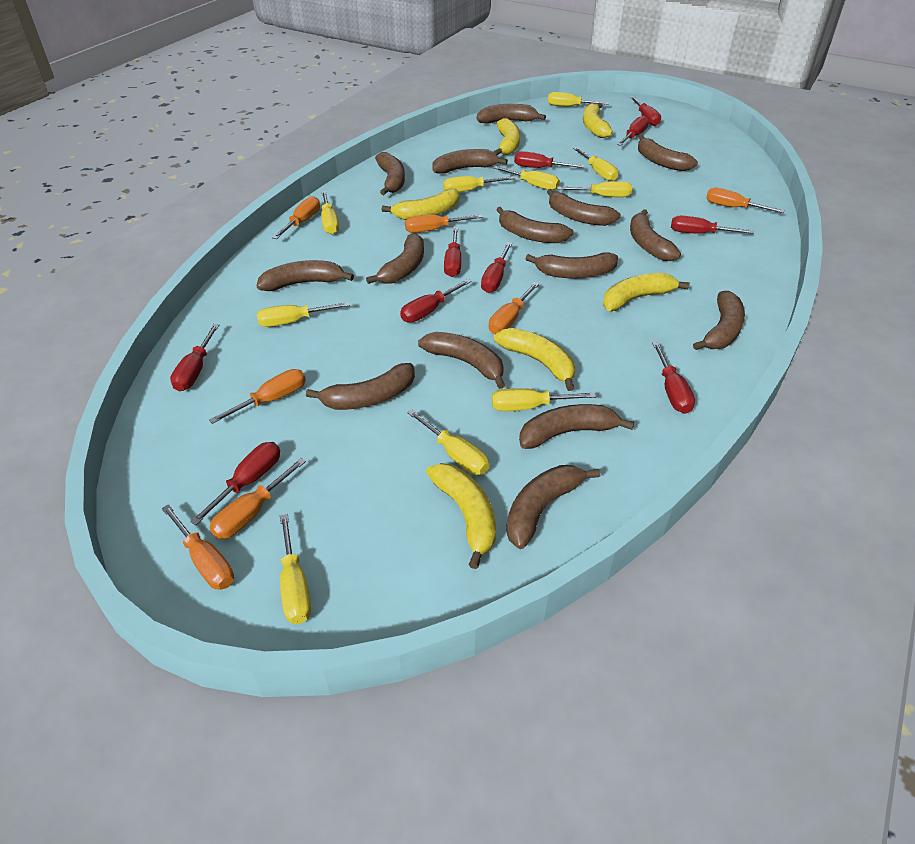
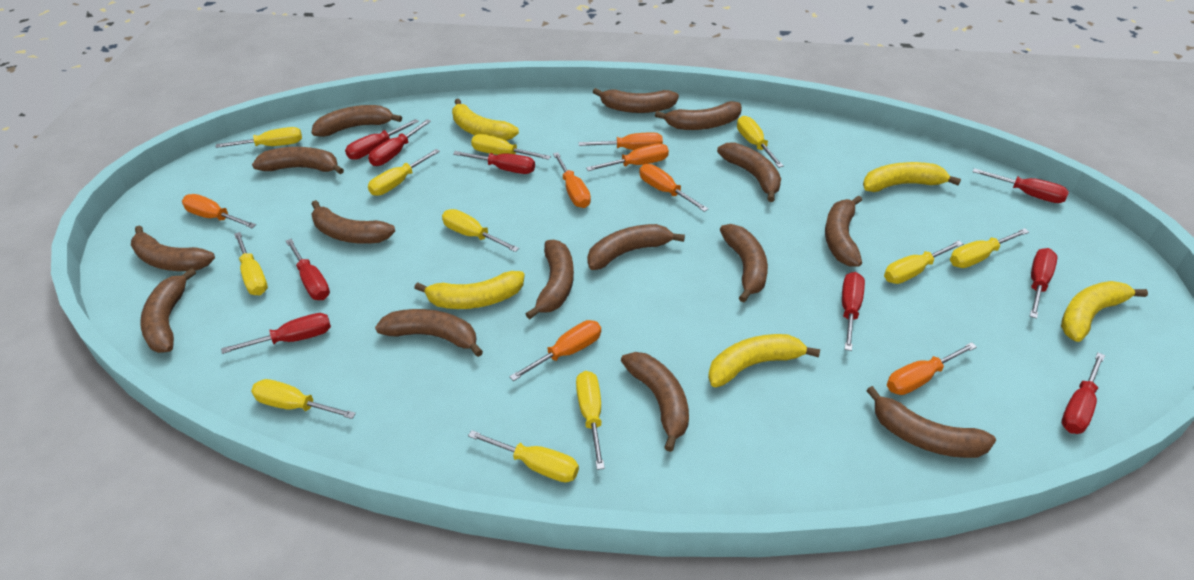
red screwdriver: 10 -> 9
yellow banana: 6 -> 5
yellow screwdriver: 10 -> 11

